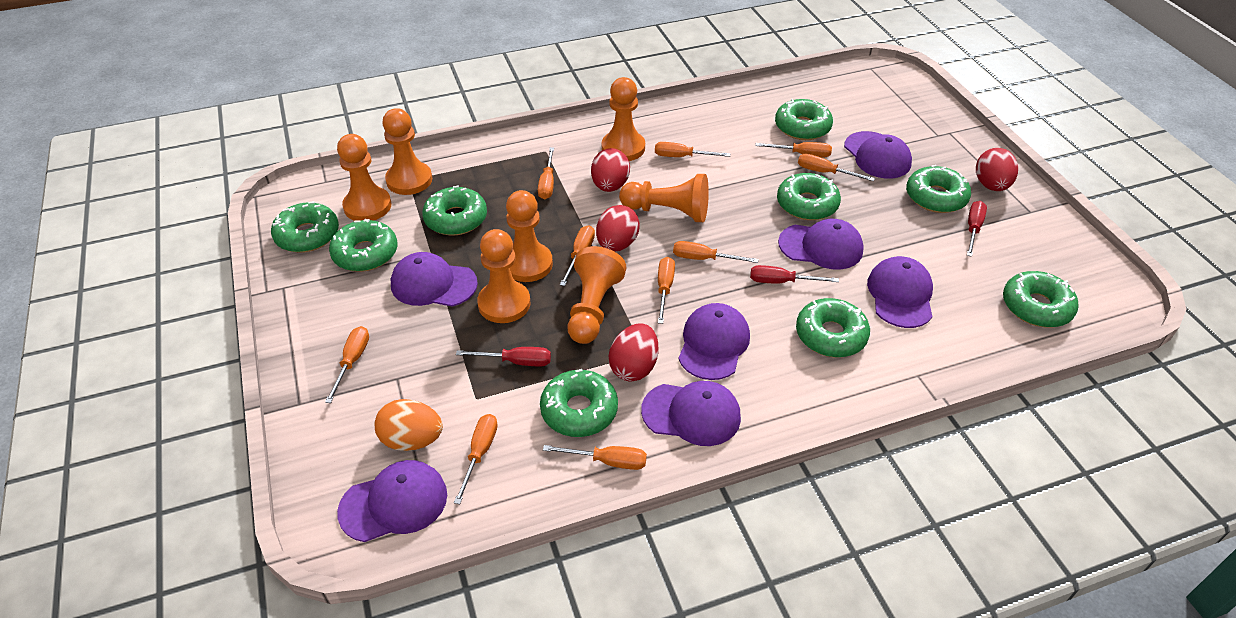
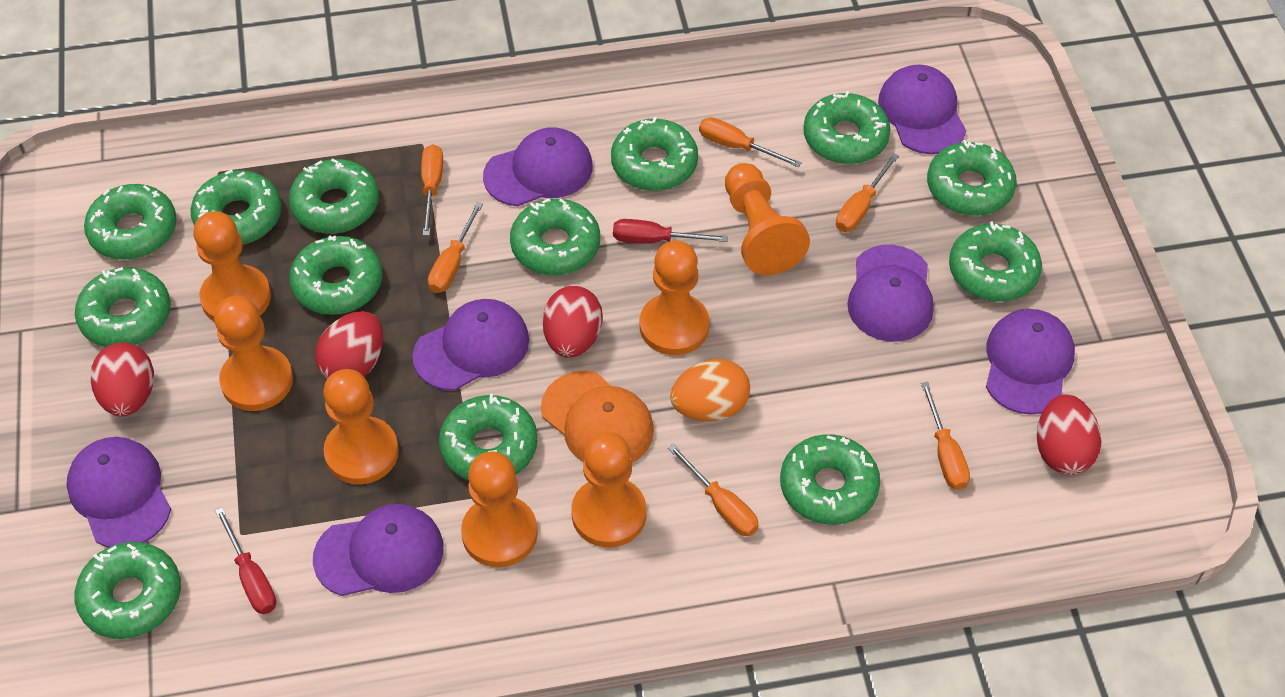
green donut: 9 -> 13
orange cap: 0 -> 1
orange screwdriver: 10 -> 6
red screwdriver: 3 -> 2

